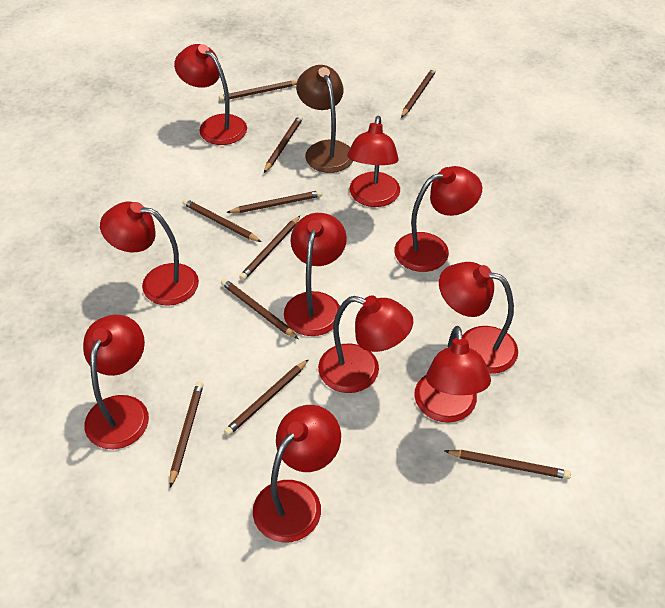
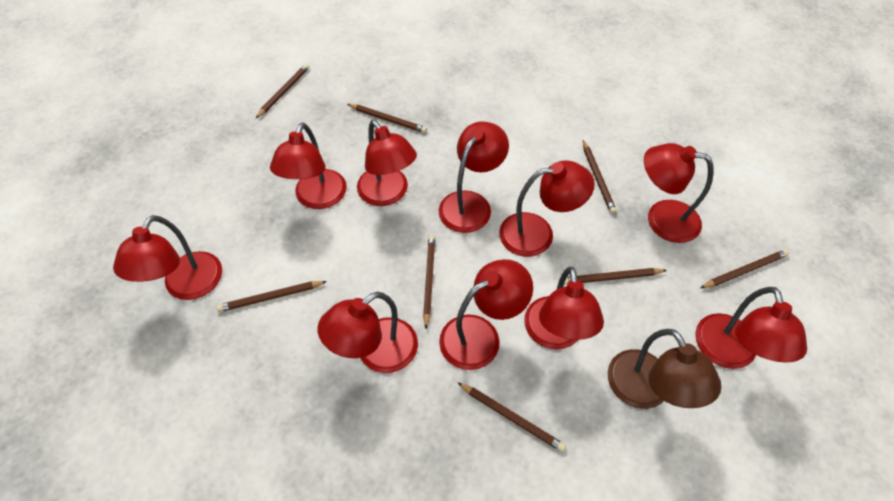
brown pencil: 10 -> 8

